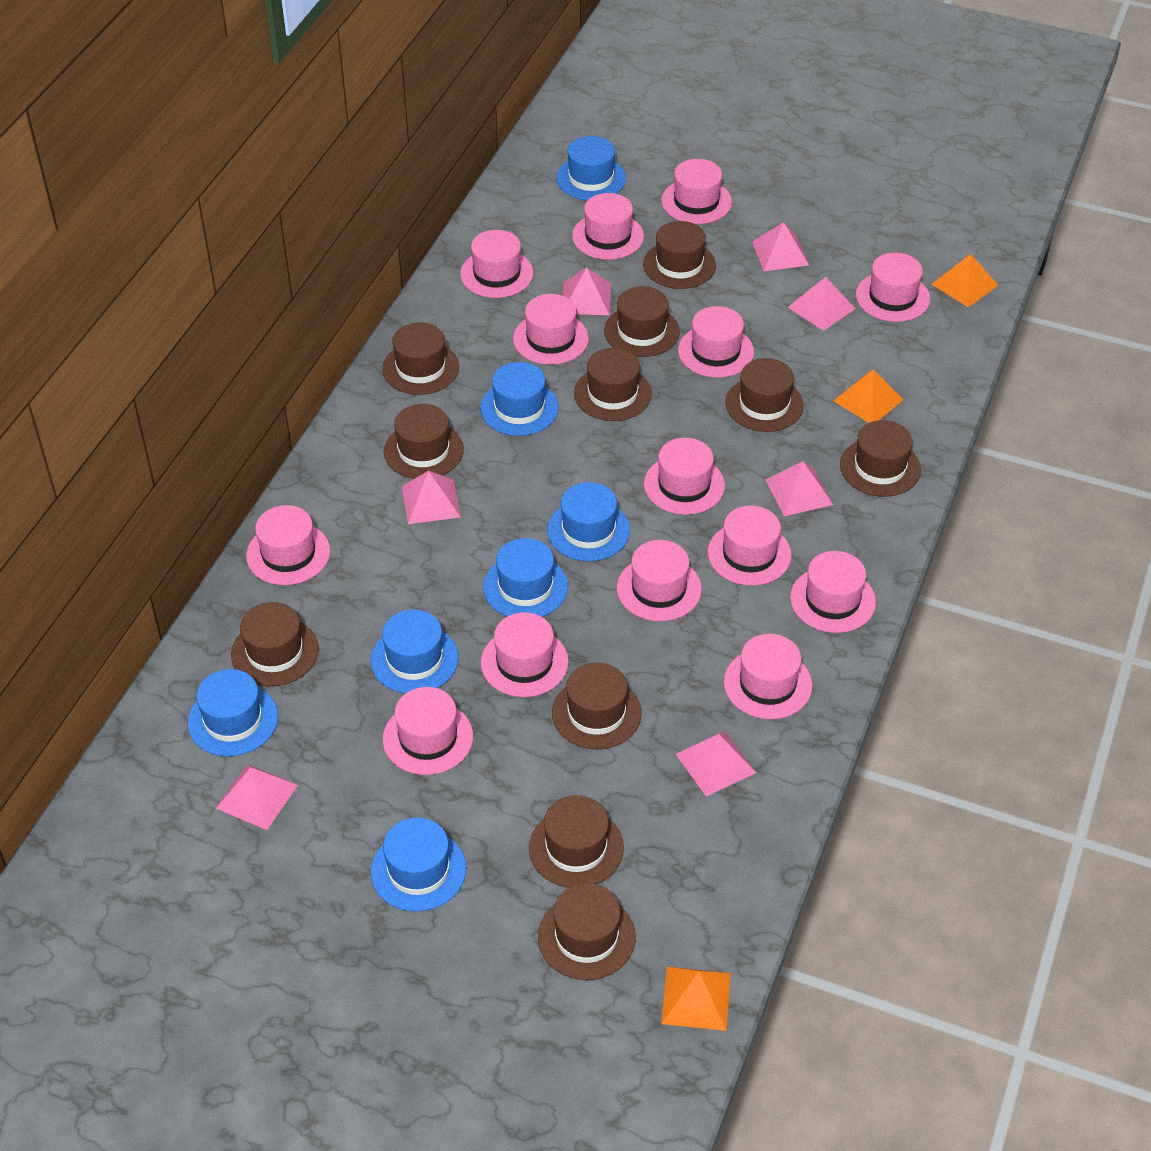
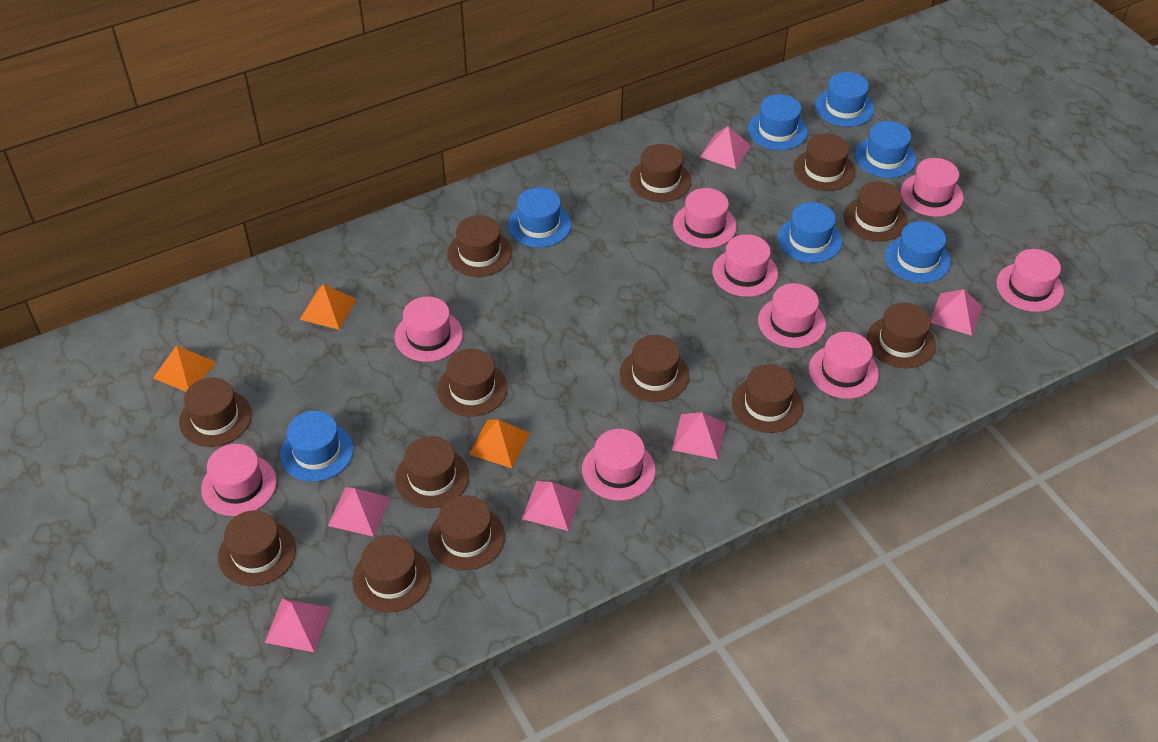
brown hat: 11 -> 13
pink hat: 14 -> 9
pink pyramid: 7 -> 6

